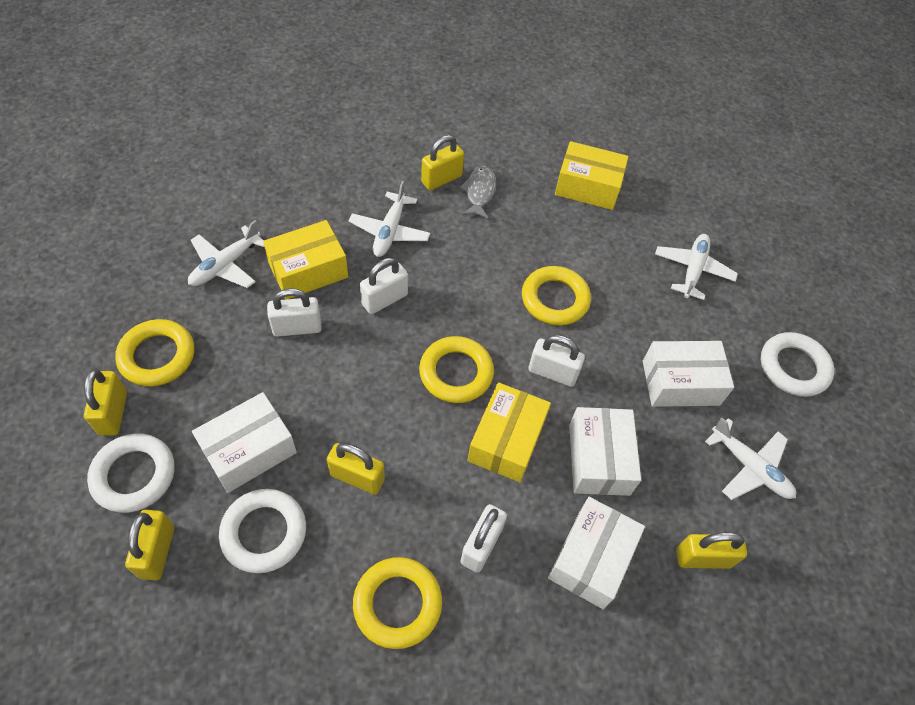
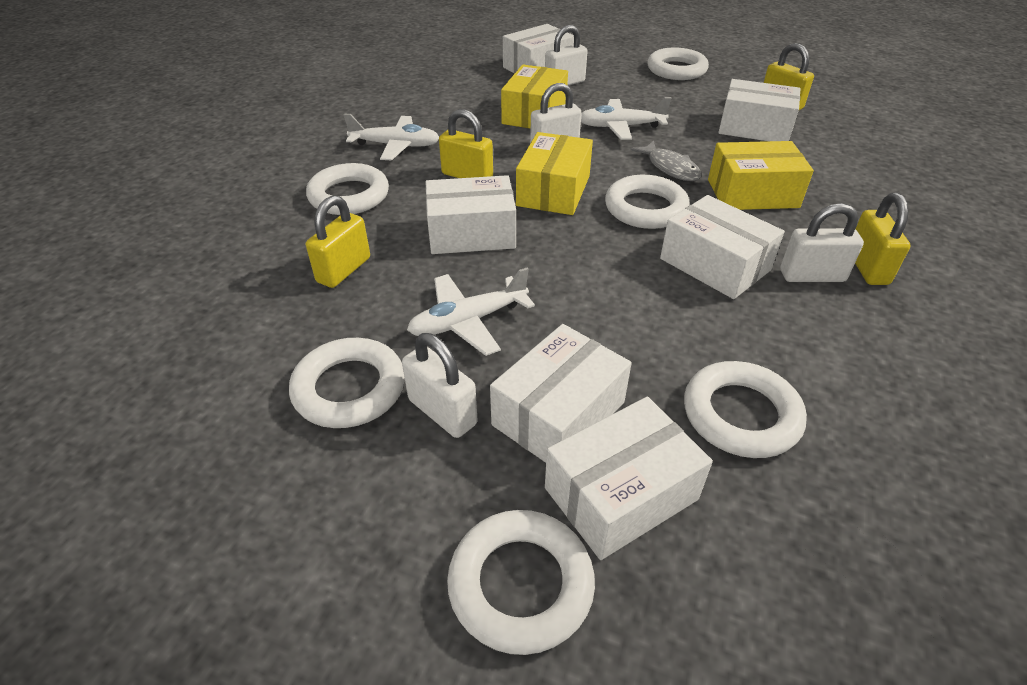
white box: 4 -> 6
white plane: 4 -> 3
white ring: 3 -> 6
yellow padlock: 5 -> 4
yellow ring: 4 -> 0

